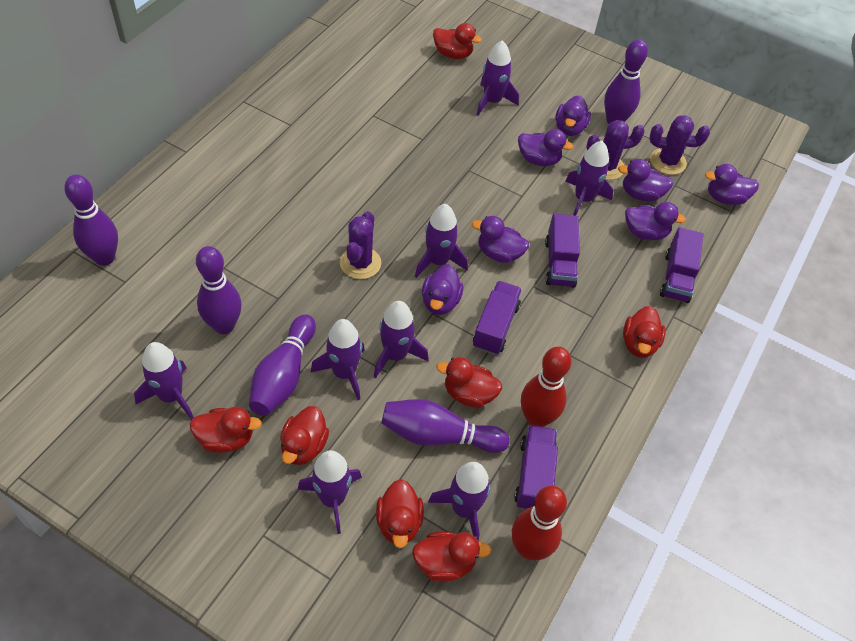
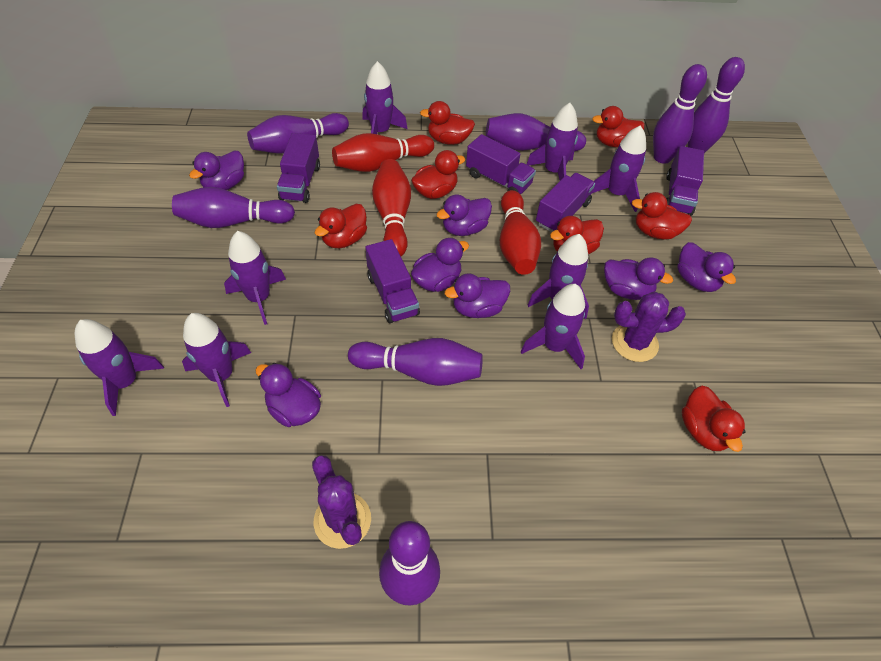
purple bowling pin: 5 -> 7
purple cactus: 3 -> 2
purple truck: 4 -> 5
red bowling pin: 2 -> 3

